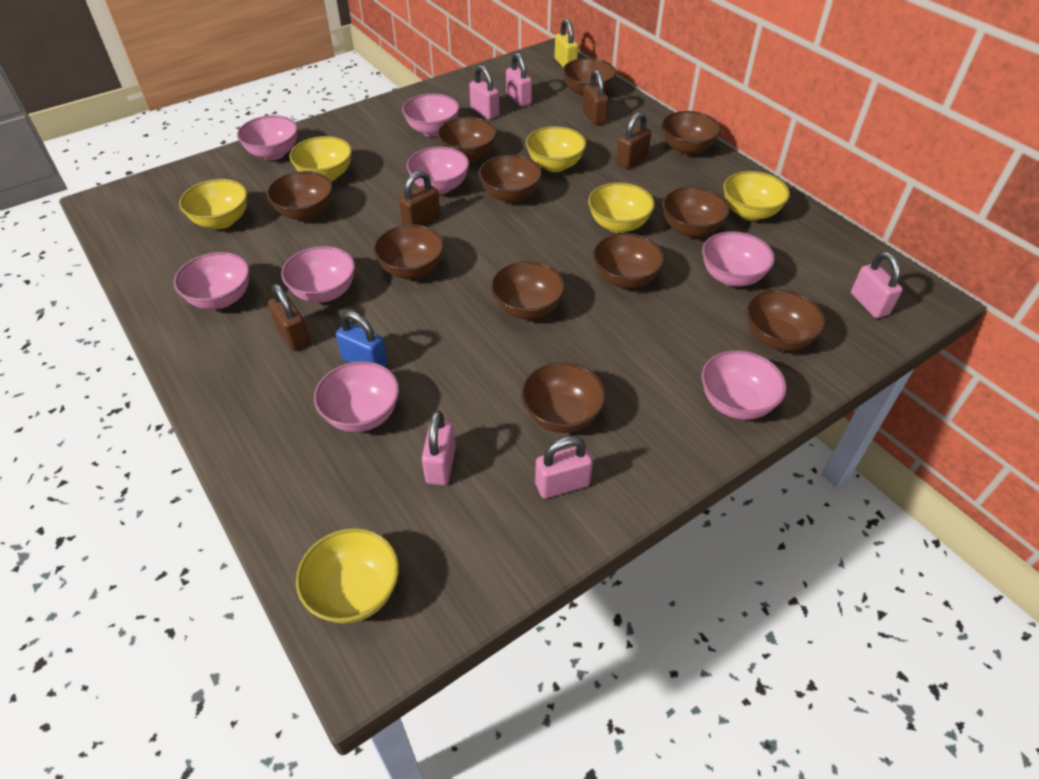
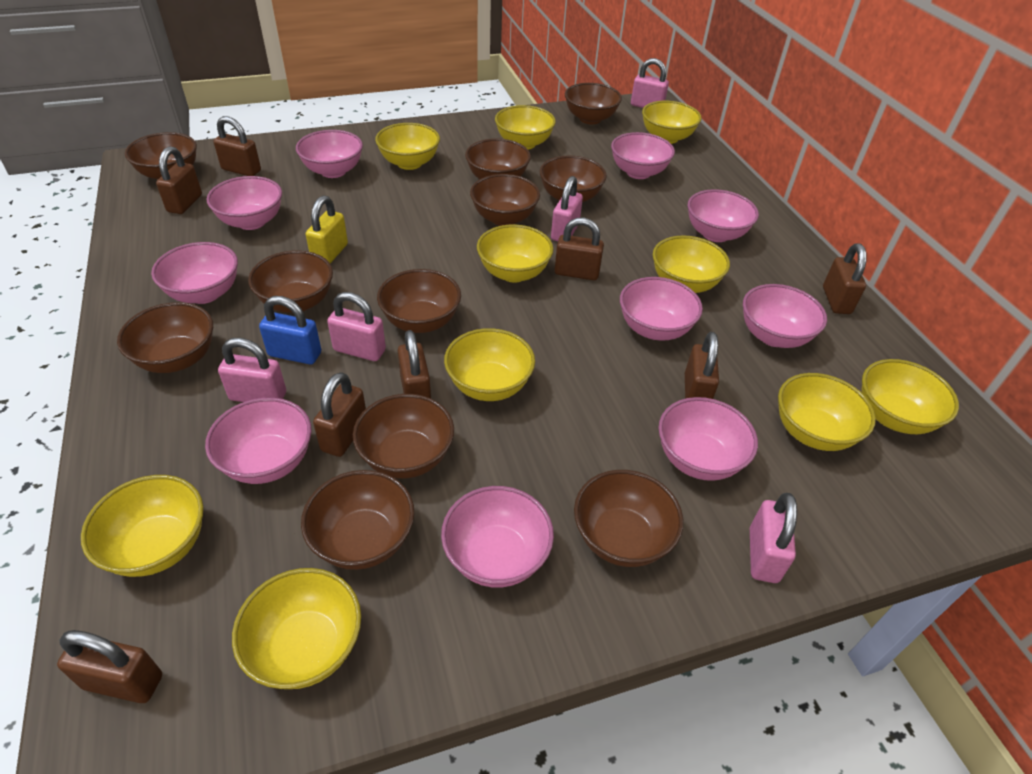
brown padlock: 4 -> 8
pink bowl: 8 -> 10
yellow bowl: 6 -> 10

